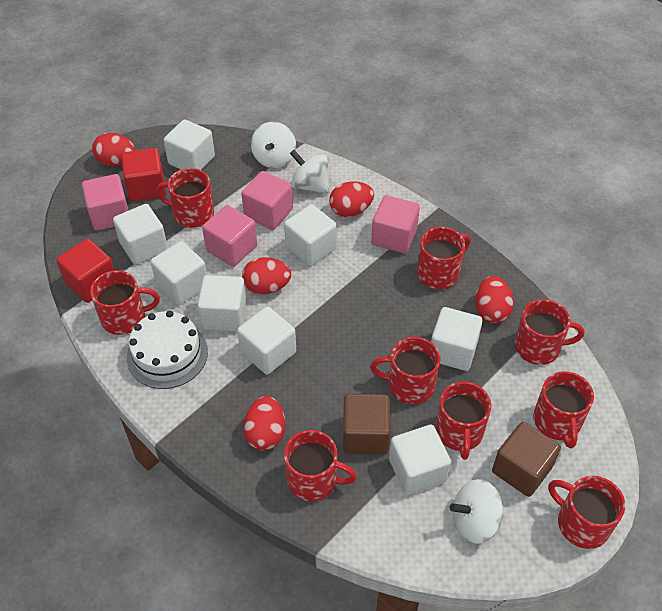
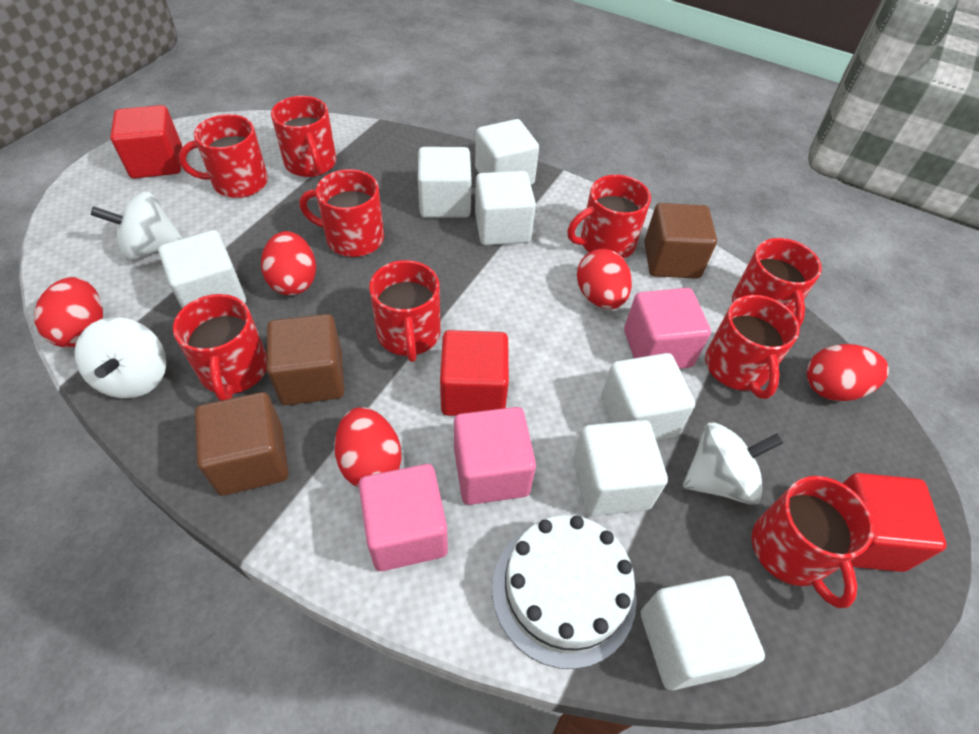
brown cube: 2 -> 3
pink cube: 4 -> 3
red cube: 2 -> 3
white cube: 8 -> 7

